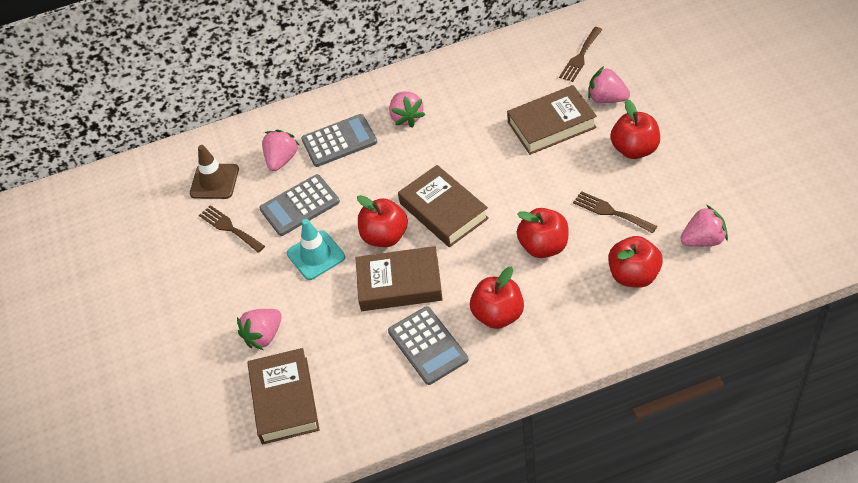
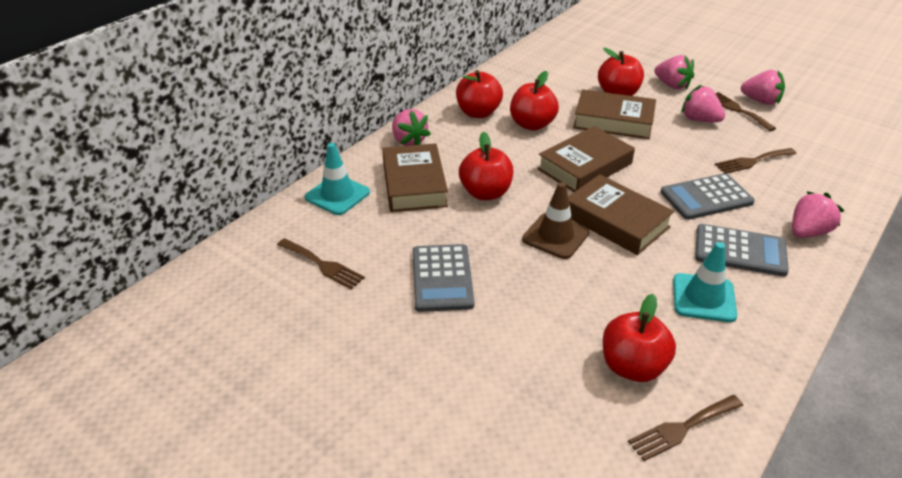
brown fork: 3 -> 4
turquoise traffic cone: 1 -> 2

